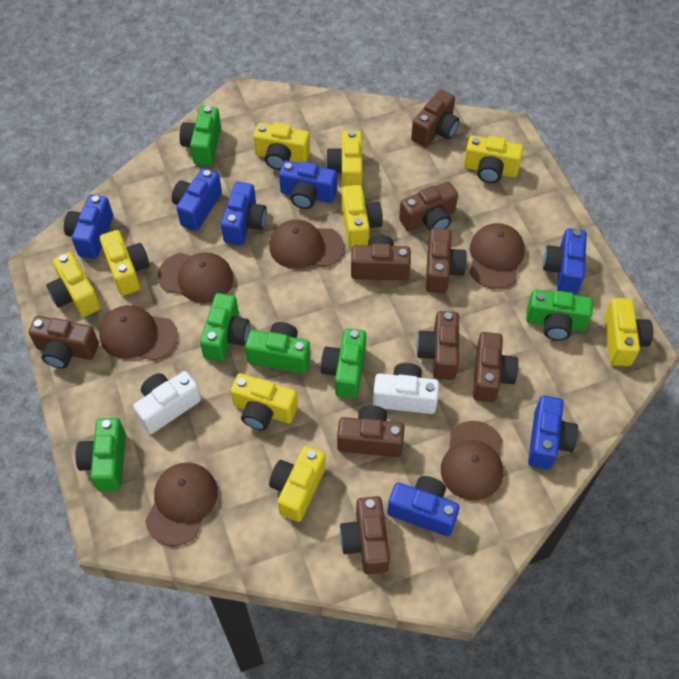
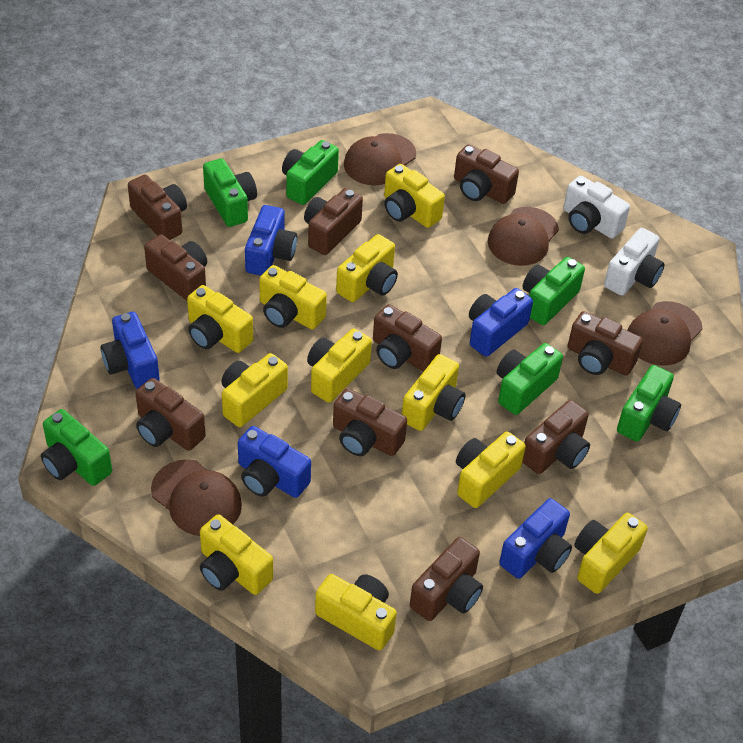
blue camera: 7 -> 5
brown camera: 9 -> 10
brown cap: 6 -> 4
yellow camera: 9 -> 11

